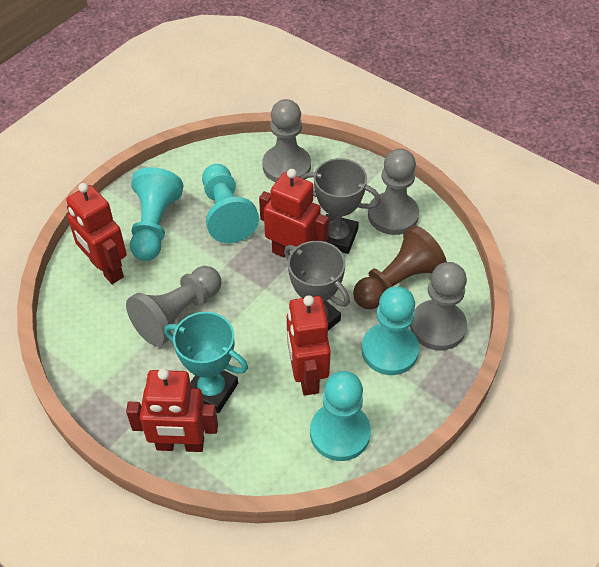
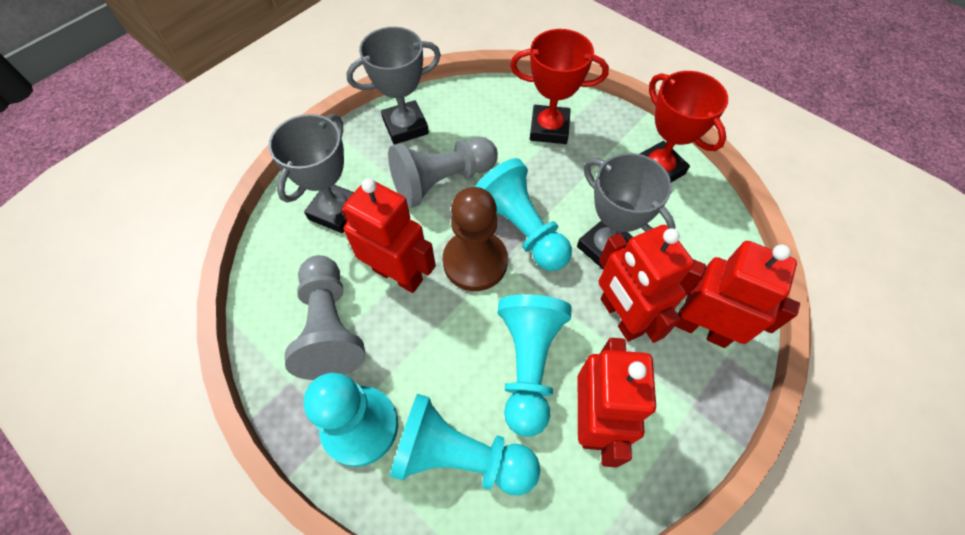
grey pawn: 4 -> 2
grey trophy: 2 -> 3
red trophy: 0 -> 2
turquoise trophy: 1 -> 0

